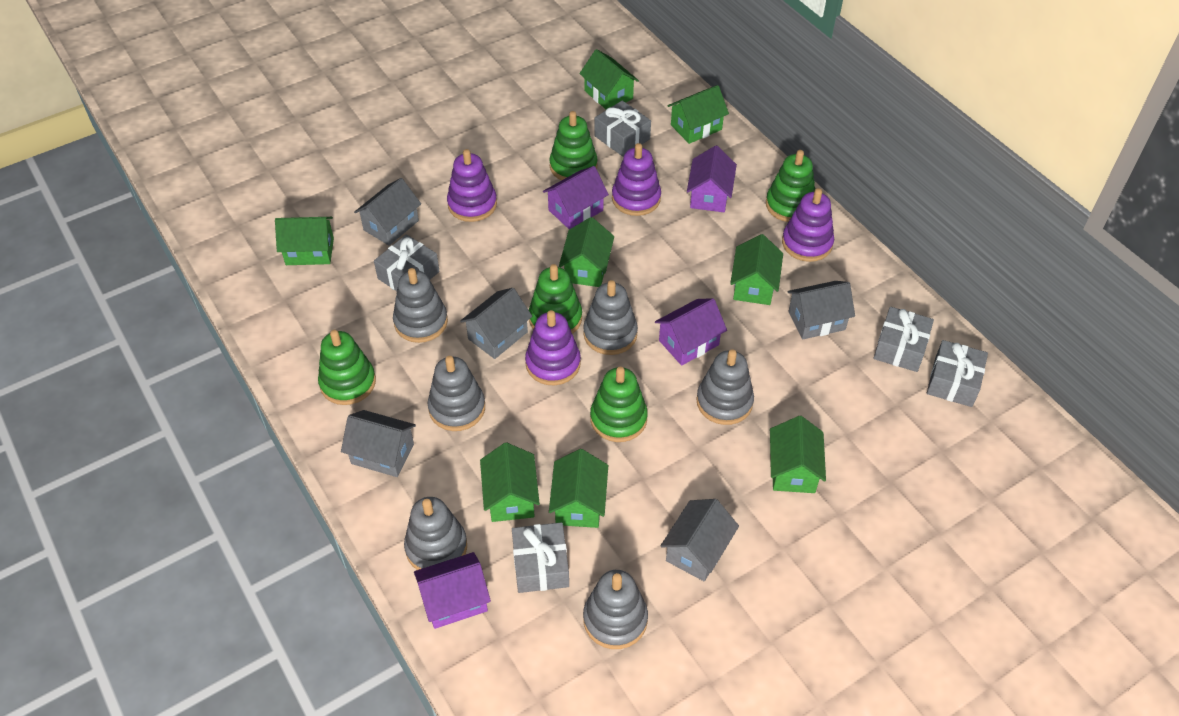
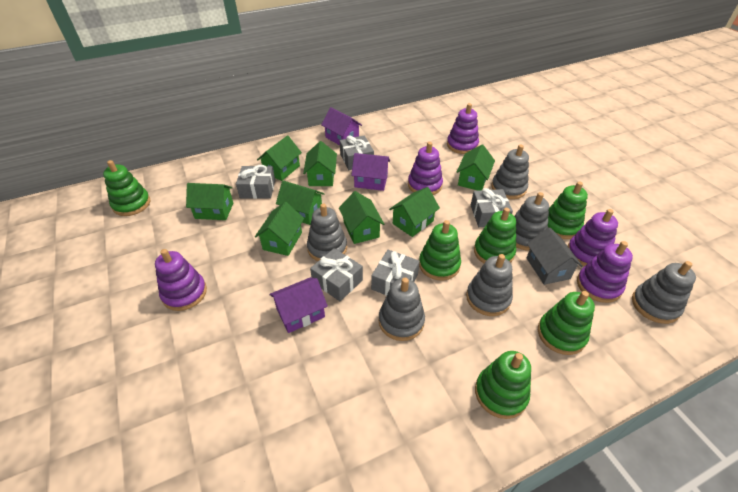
green stacking toy: 5 -> 6
grey house: 5 -> 1
purple house: 4 -> 3
purple stacking toy: 4 -> 5

